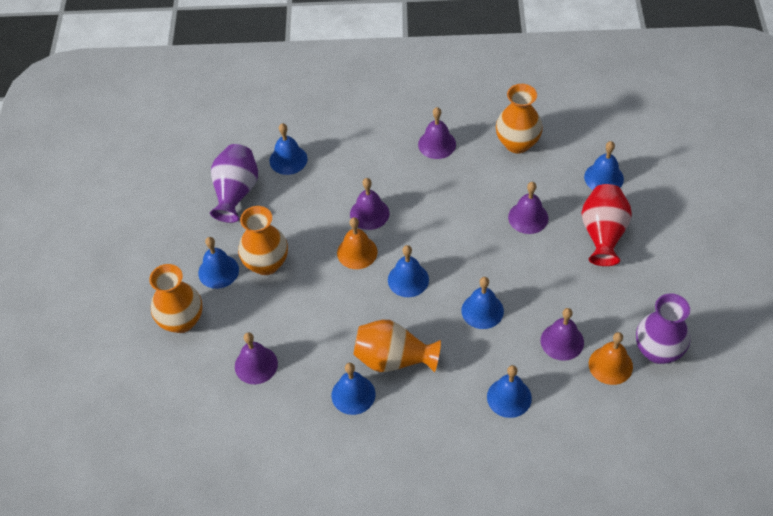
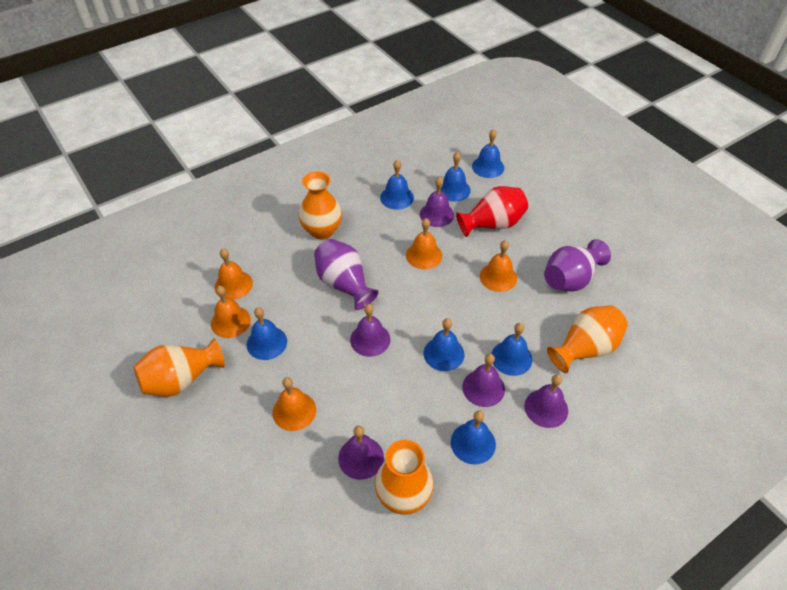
orange bell: 2 -> 5

